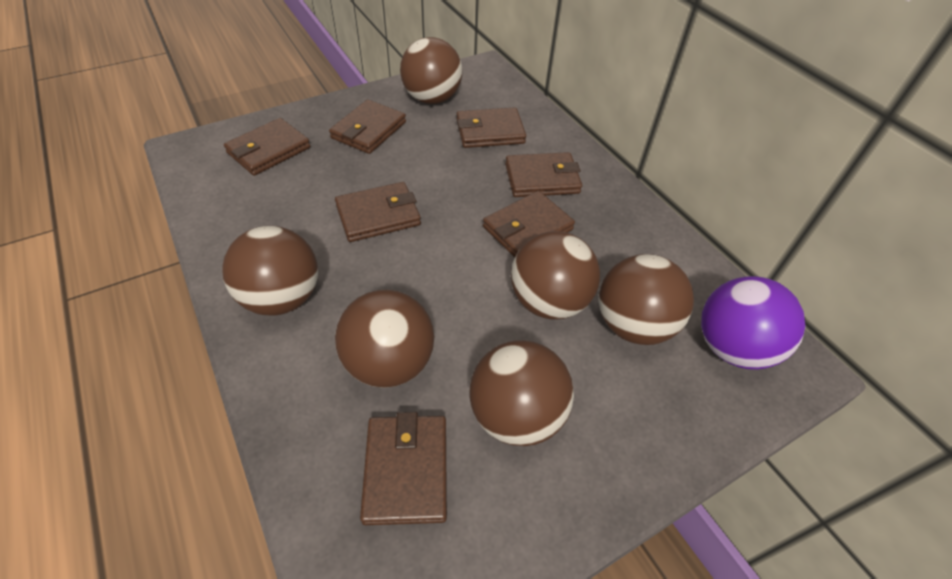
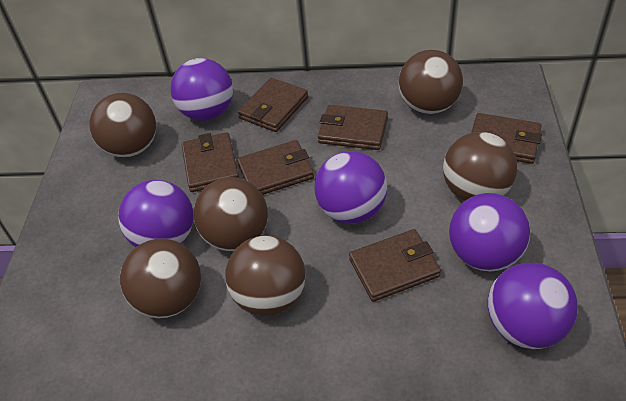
brown wallet: 7 -> 6
purple ball: 1 -> 5

